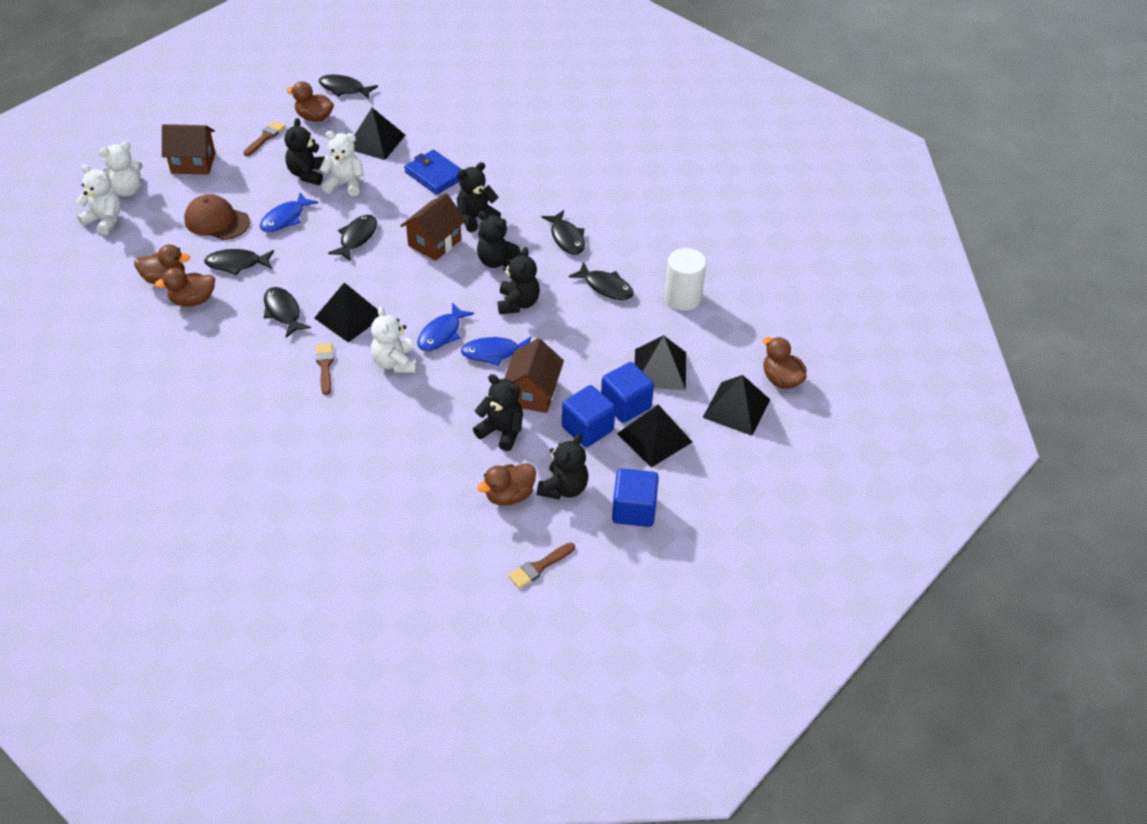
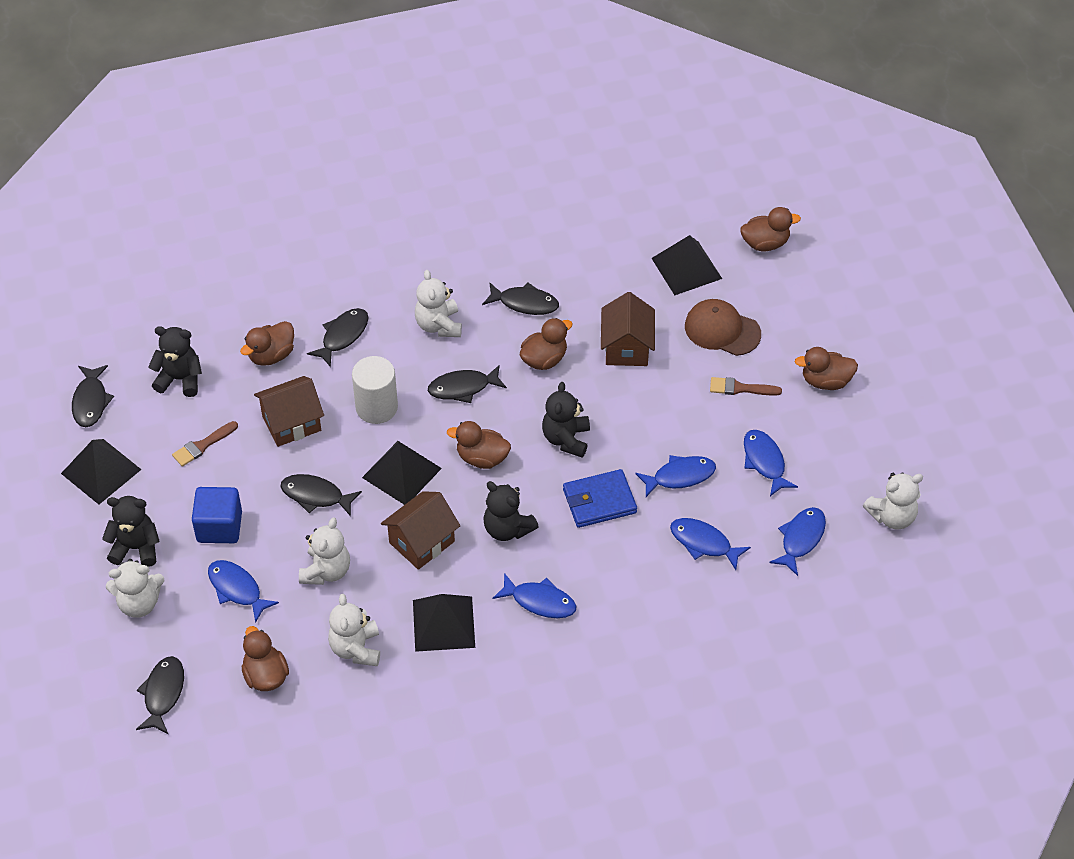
black pyramid: 5 -> 4
black teddy bear: 6 -> 4
blue cube: 3 -> 1
blue fish: 3 -> 6
brown brush: 3 -> 2
brown duck: 5 -> 6
white teddy bear: 4 -> 5

